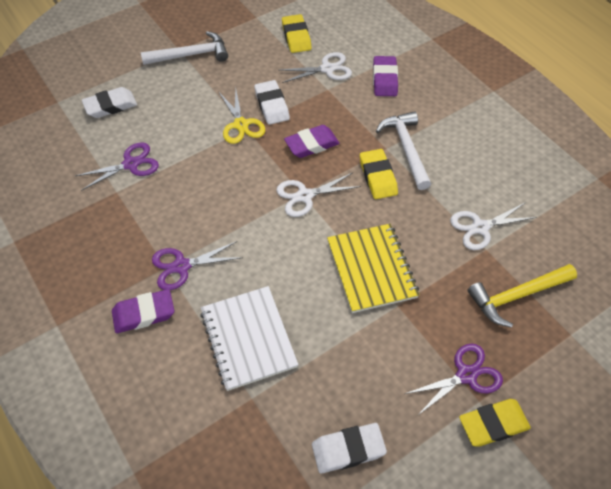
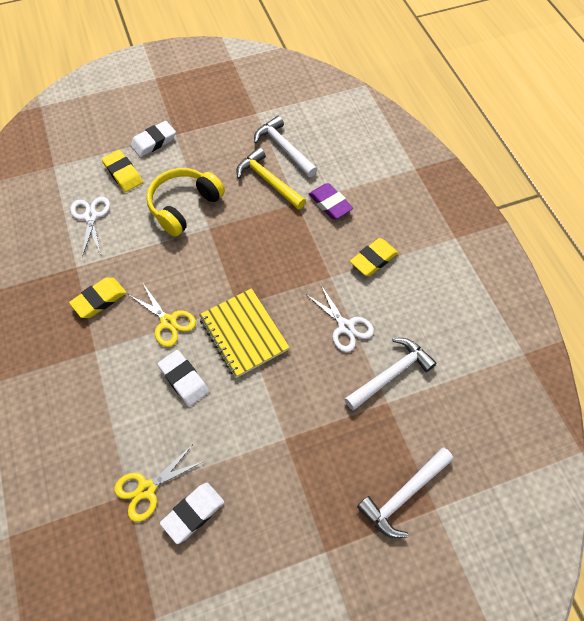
purple eraser: 3 -> 1
purple scissors: 3 -> 0
white hammer: 2 -> 3
white notebook: 1 -> 0
white scissors: 3 -> 2
yellow headphones: 0 -> 1
yellow scissors: 1 -> 2

